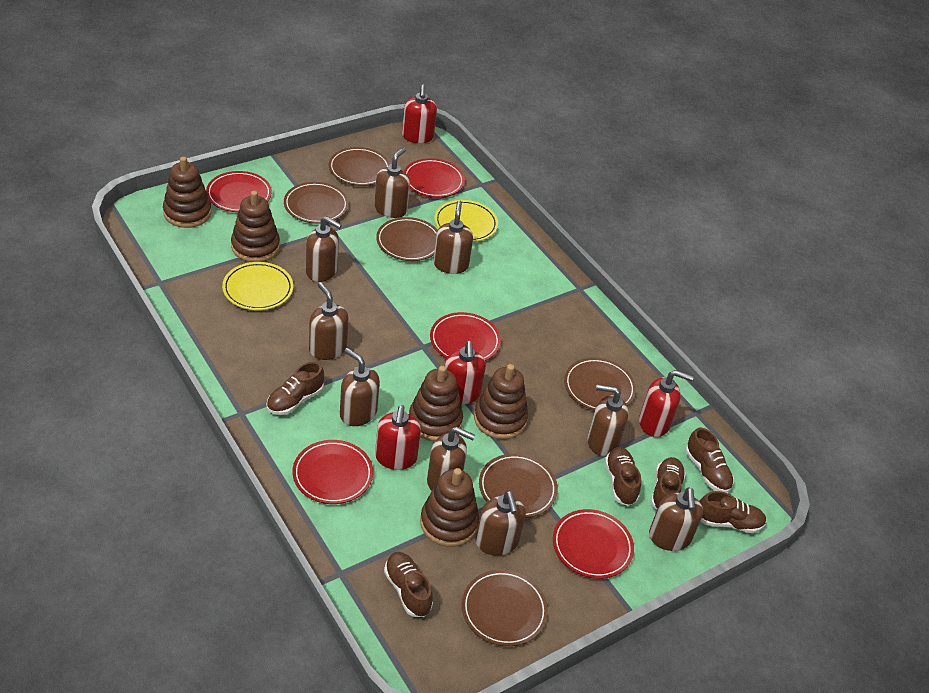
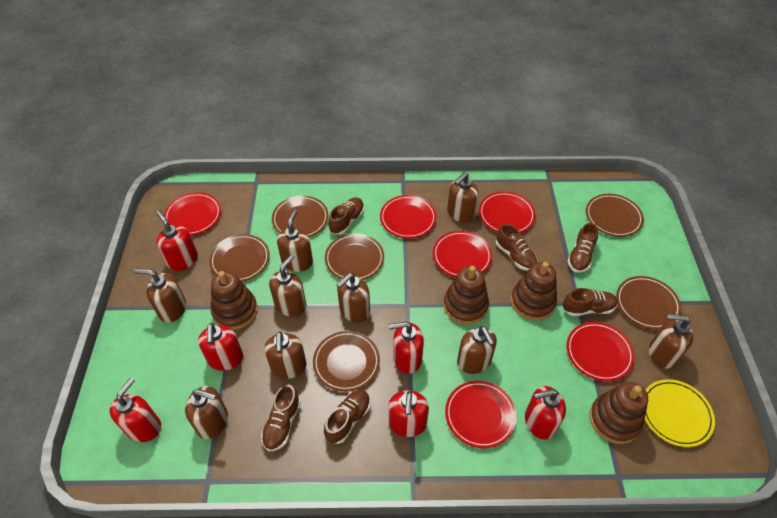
brown stacking toy: 5 -> 4
red plate: 5 -> 6
red soap dispenser: 4 -> 6
yellow plate: 2 -> 1

